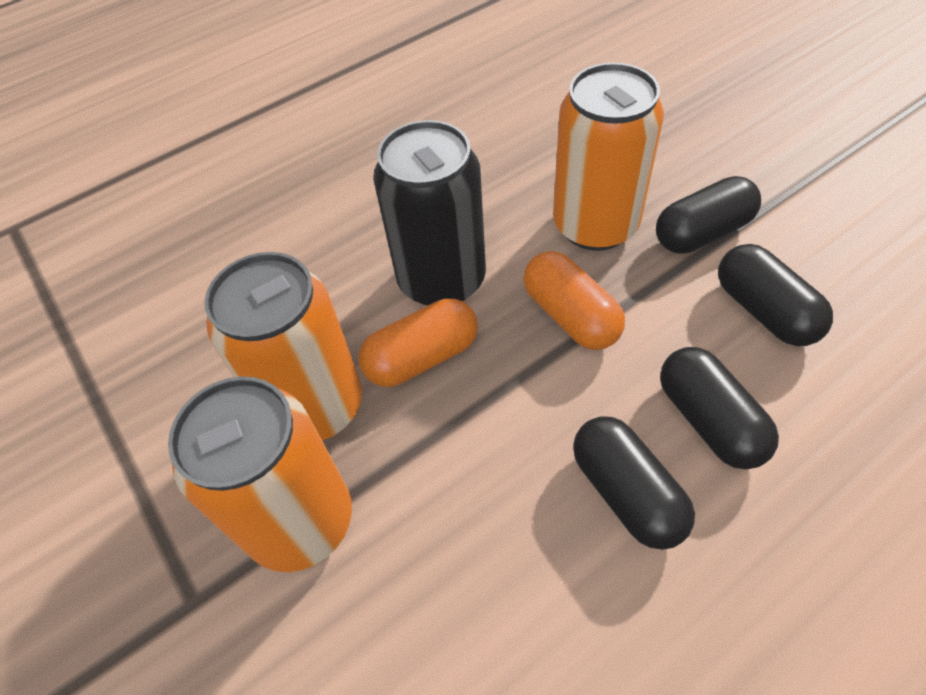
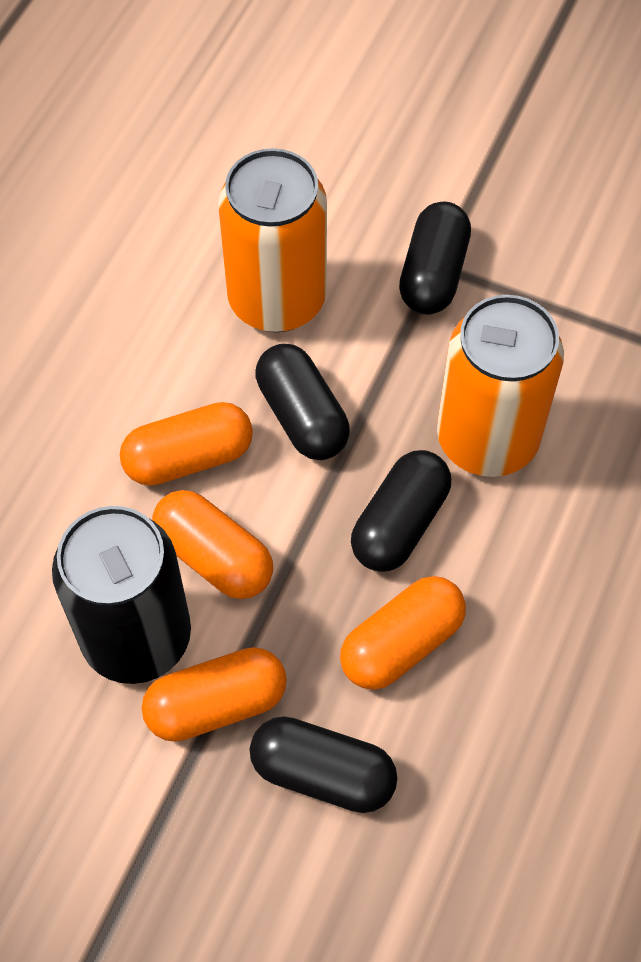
orange can: 3 -> 2
orange capsule: 2 -> 4

